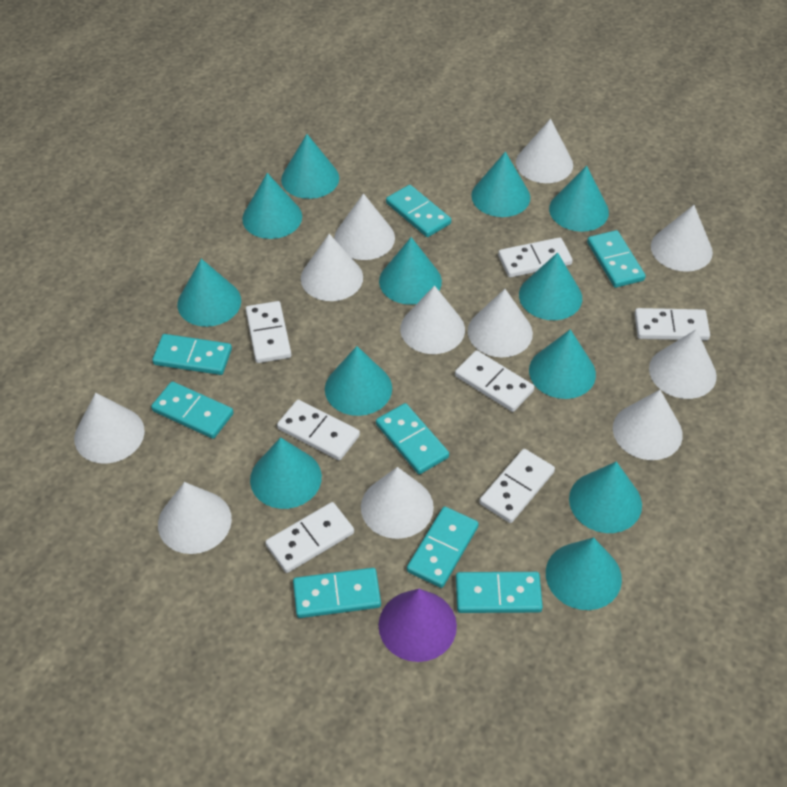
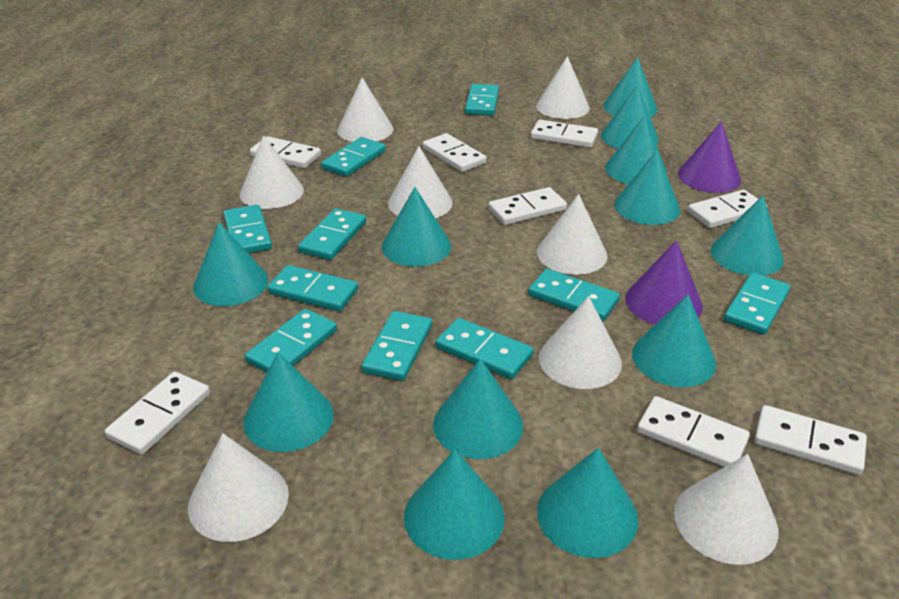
purple cone: 1 -> 2
turquoise domino: 8 -> 10
white cone: 11 -> 8
white domino: 7 -> 8

